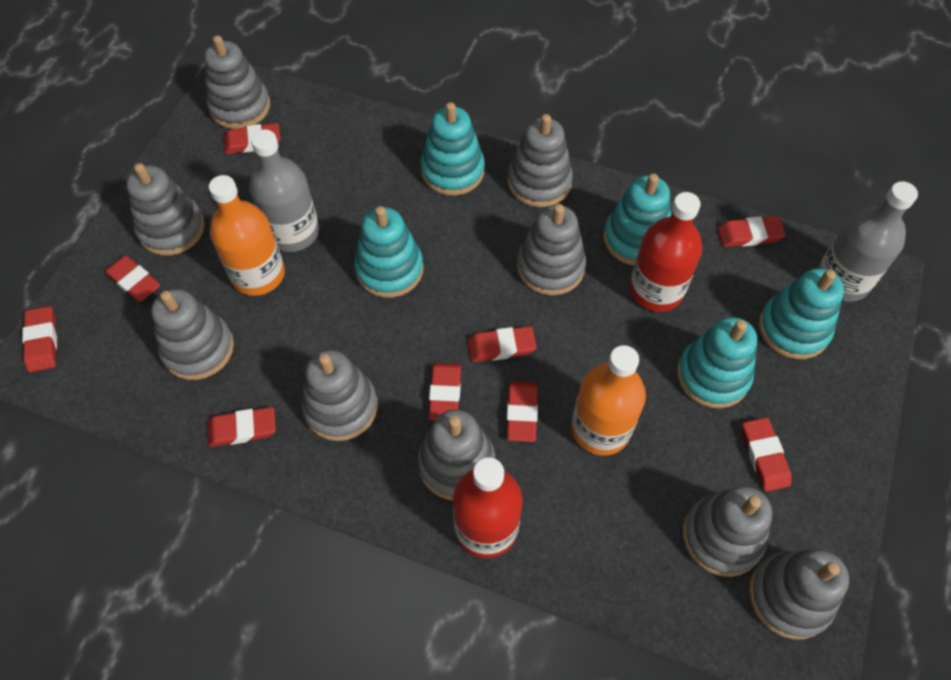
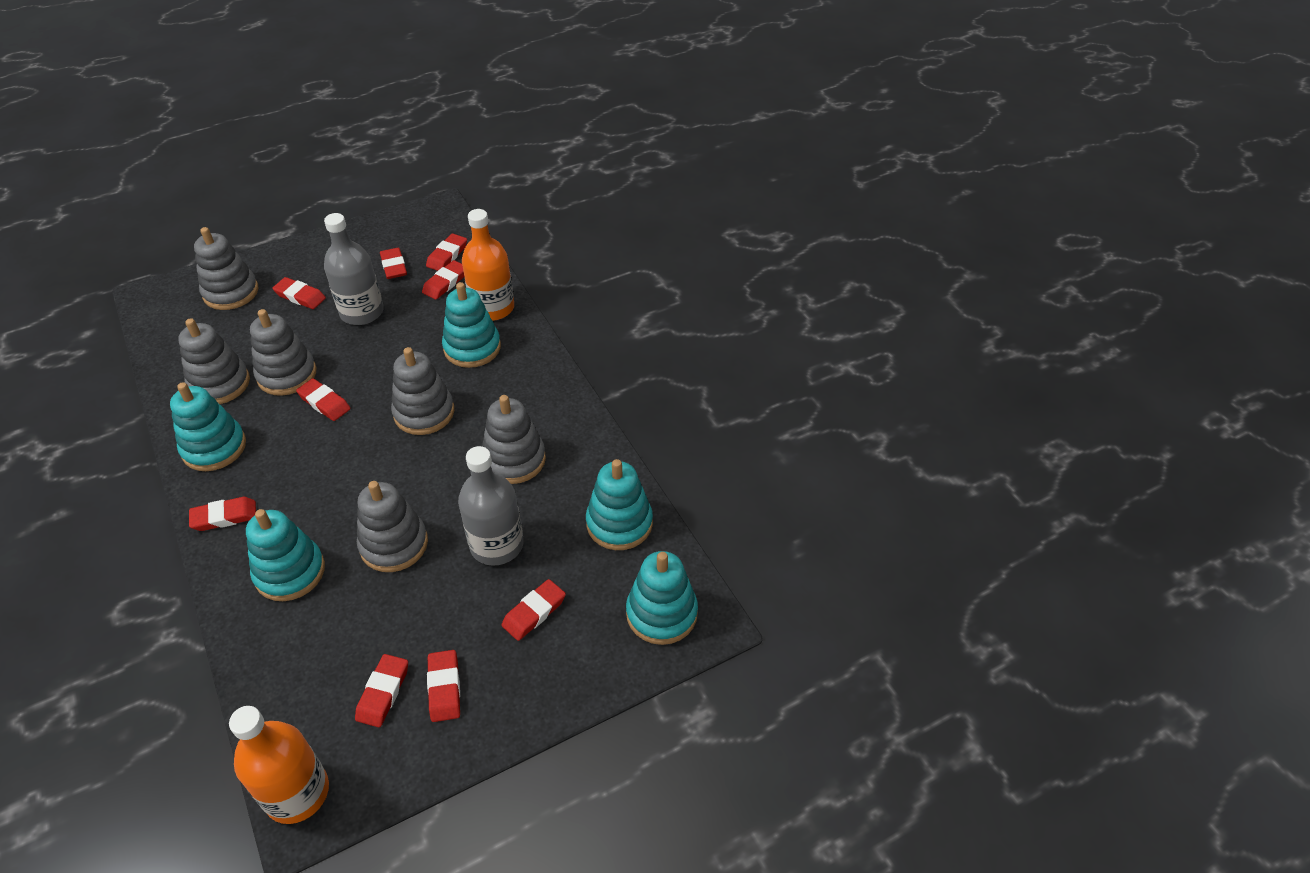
grey stacking toy: 9 -> 6
red bottle: 2 -> 0

